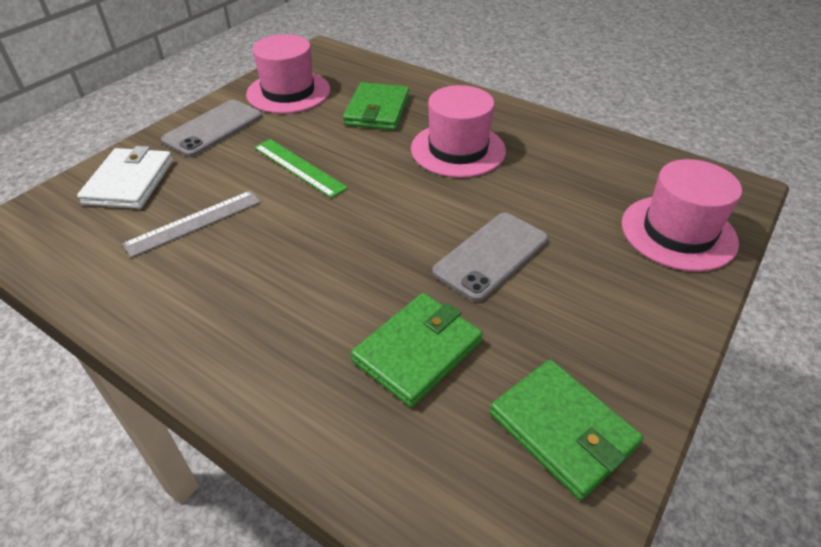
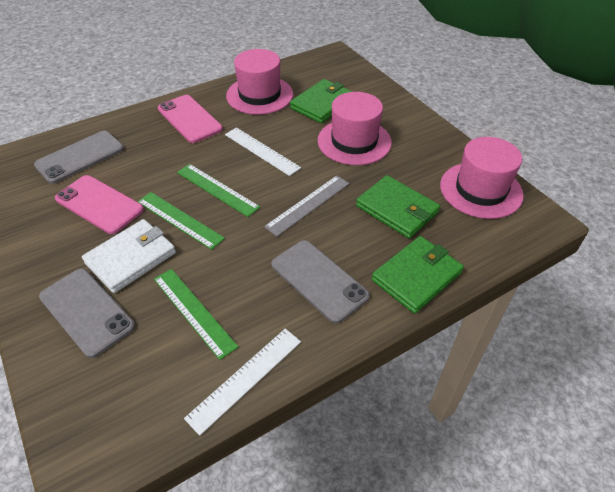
green ruler: 1 -> 3
grey phone: 2 -> 3
pink phone: 0 -> 2
white ruler: 0 -> 2

